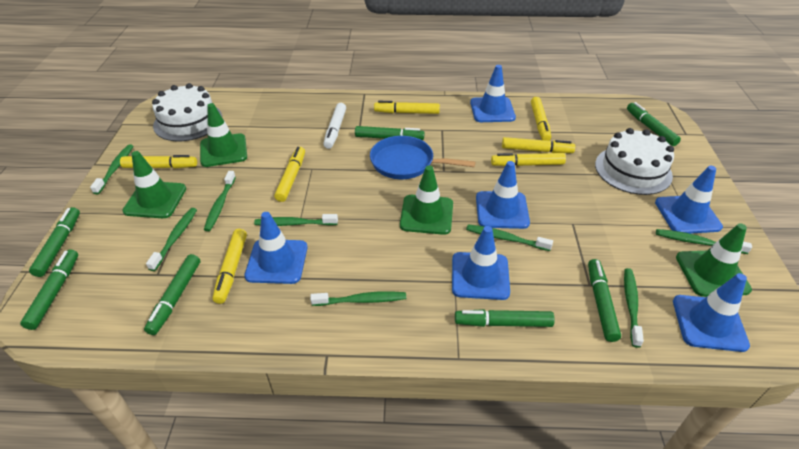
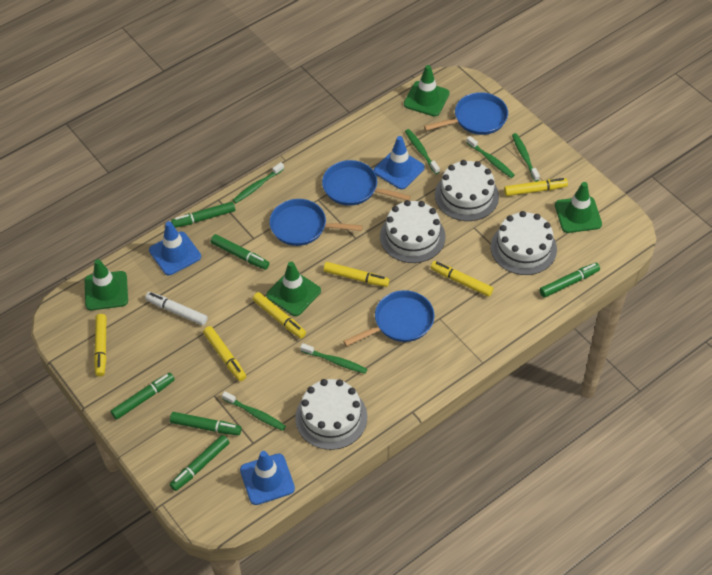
blue pan: 1 -> 4
blue traffic cone: 6 -> 3
green marker: 7 -> 6
green toothbrush: 8 -> 6
white cake: 2 -> 4
yellow marker: 7 -> 6

